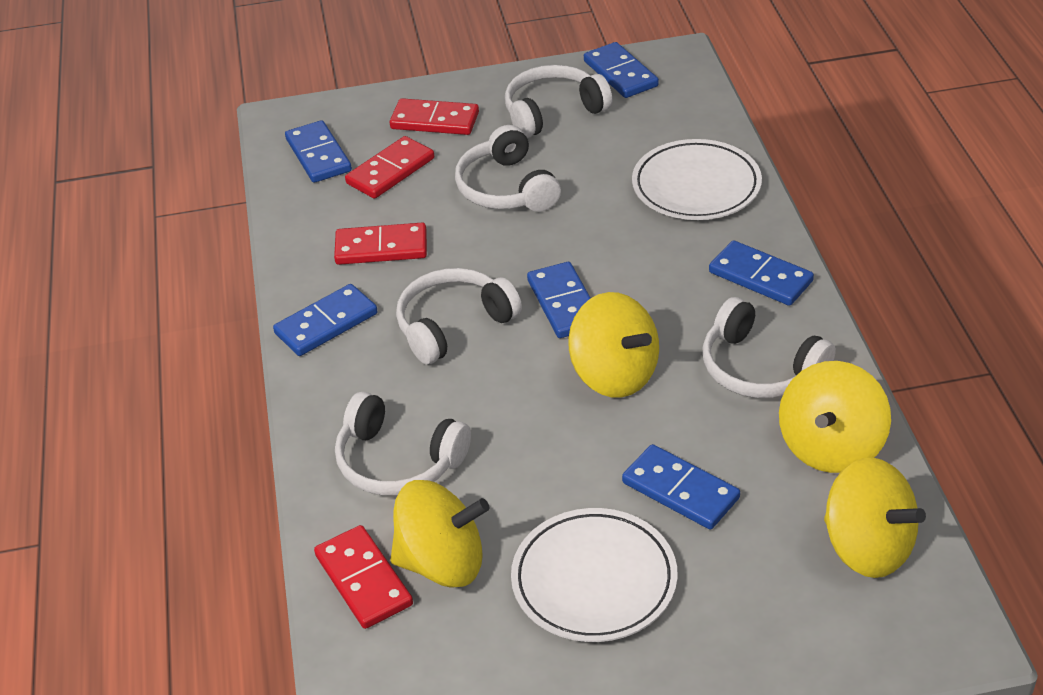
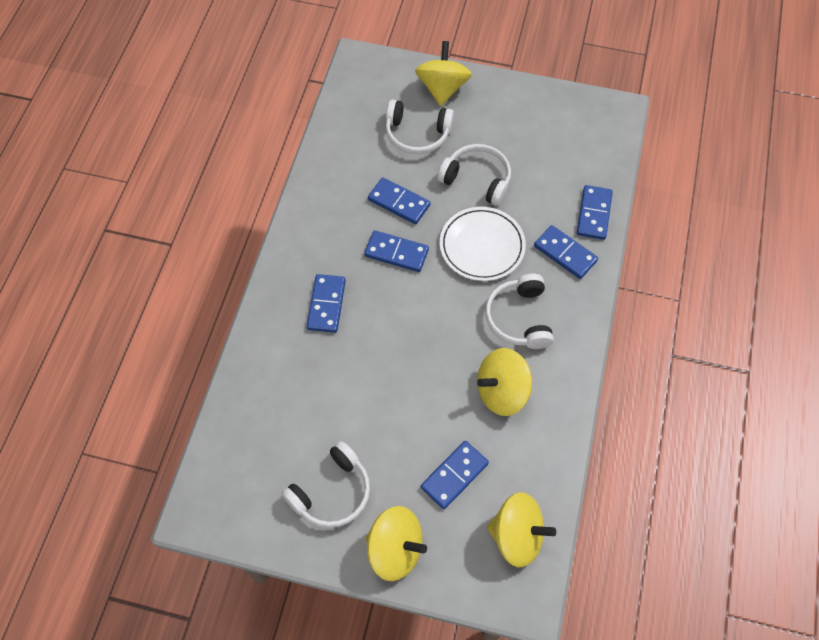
red domino: 4 -> 0
white headphones: 5 -> 4
white plate: 2 -> 1

